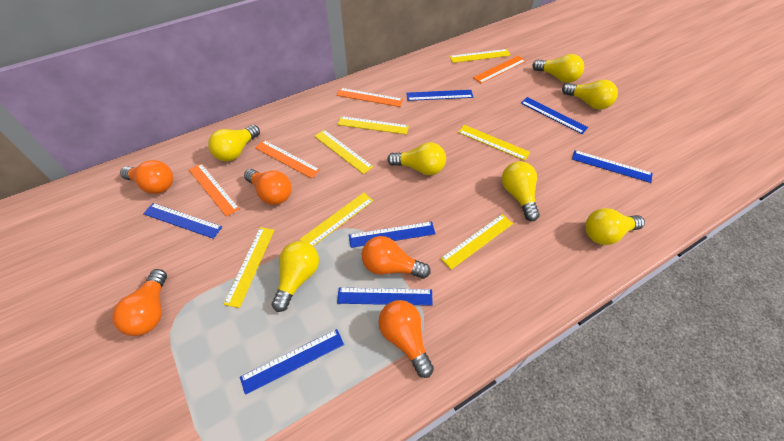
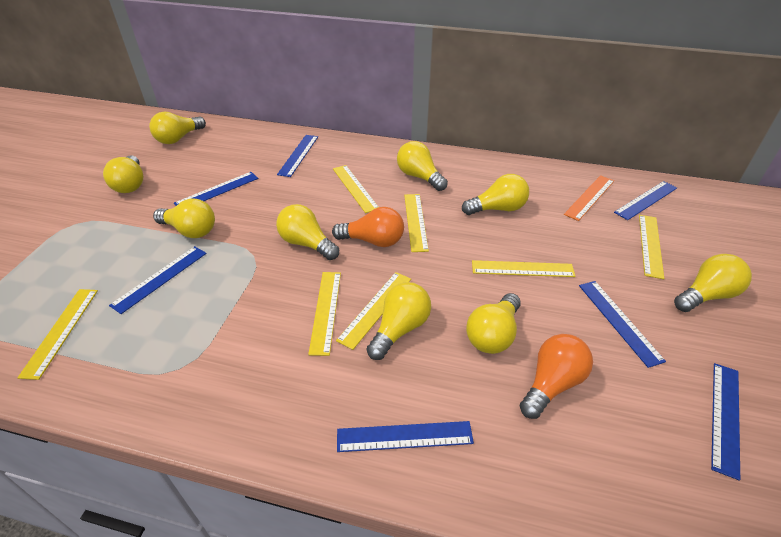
orange light bulb: 5 -> 2
orange ruler: 4 -> 1
yellow light bulb: 7 -> 9

